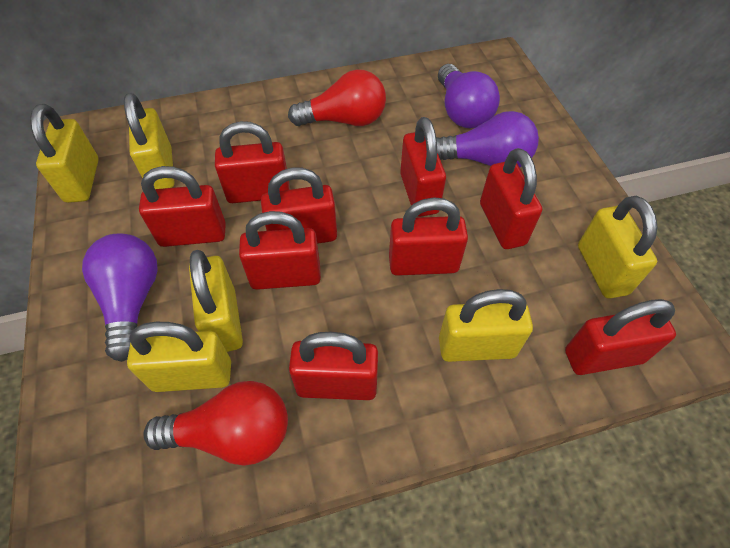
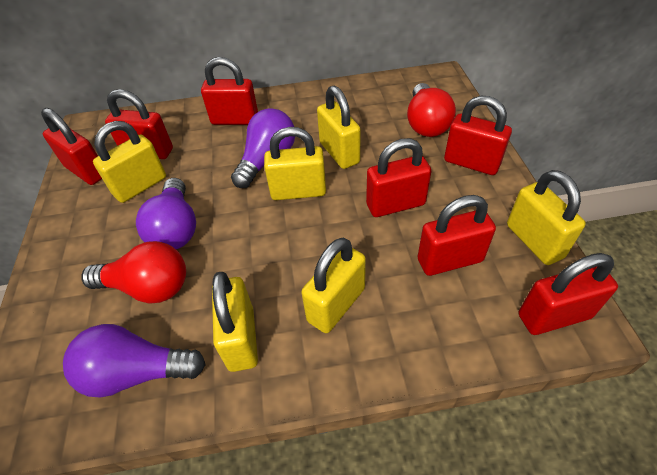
red padlock: 9 -> 7

